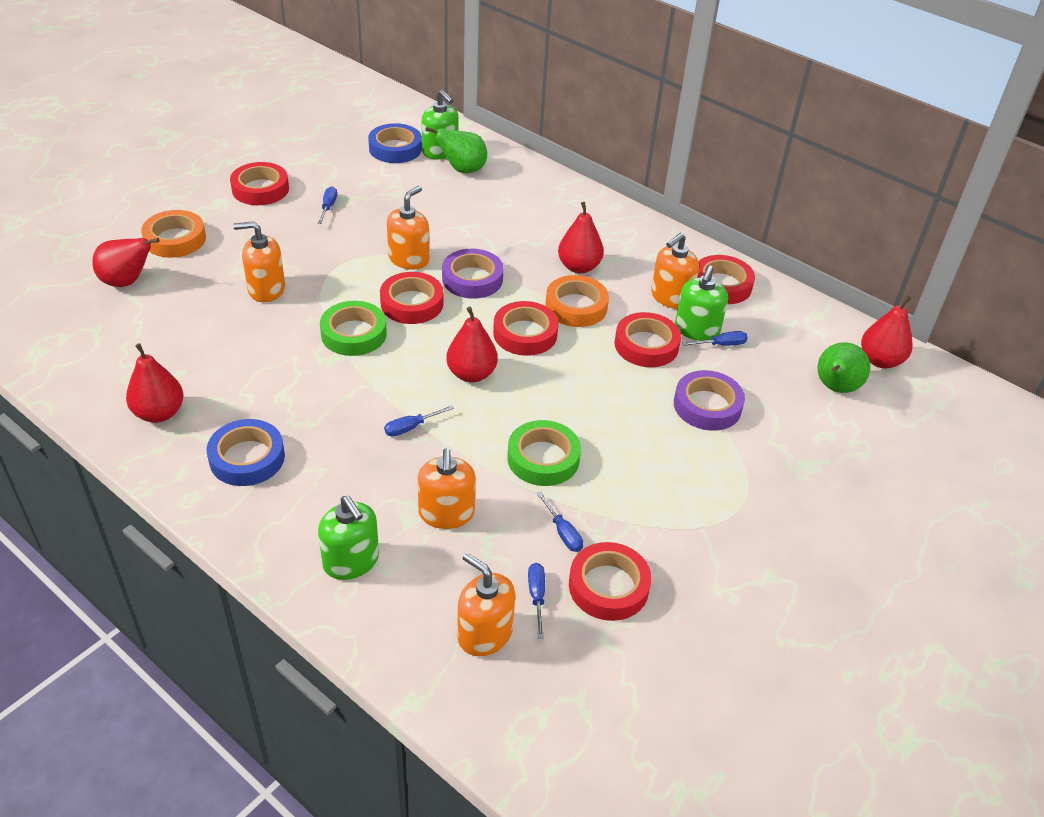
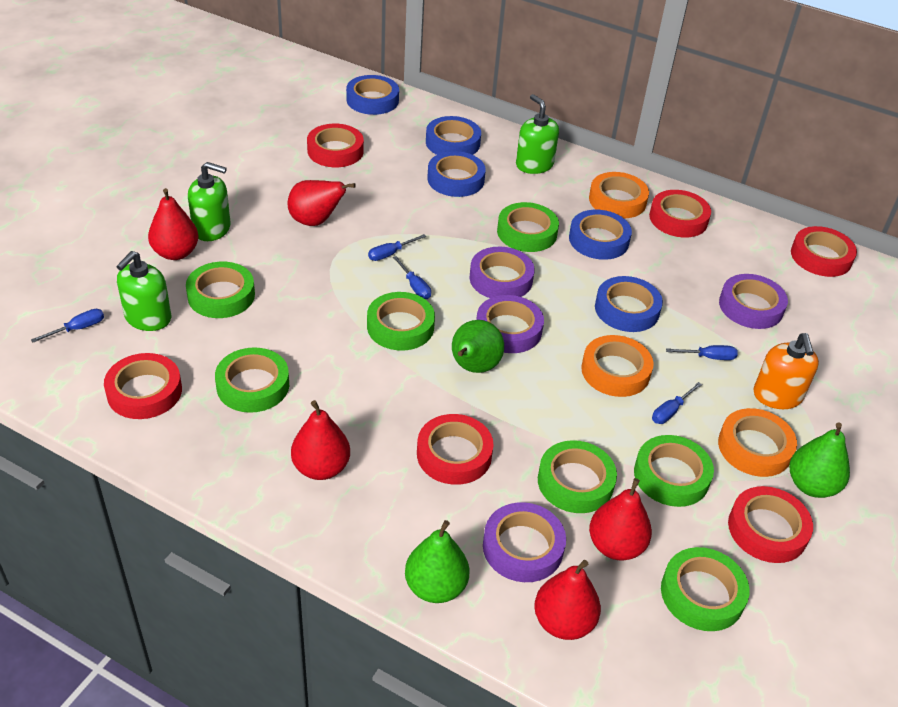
blue tape: 2 -> 5
green pear: 2 -> 3
green tape: 2 -> 7
orange soap dispenser: 5 -> 1
orange tape: 2 -> 3
purple tape: 2 -> 4

